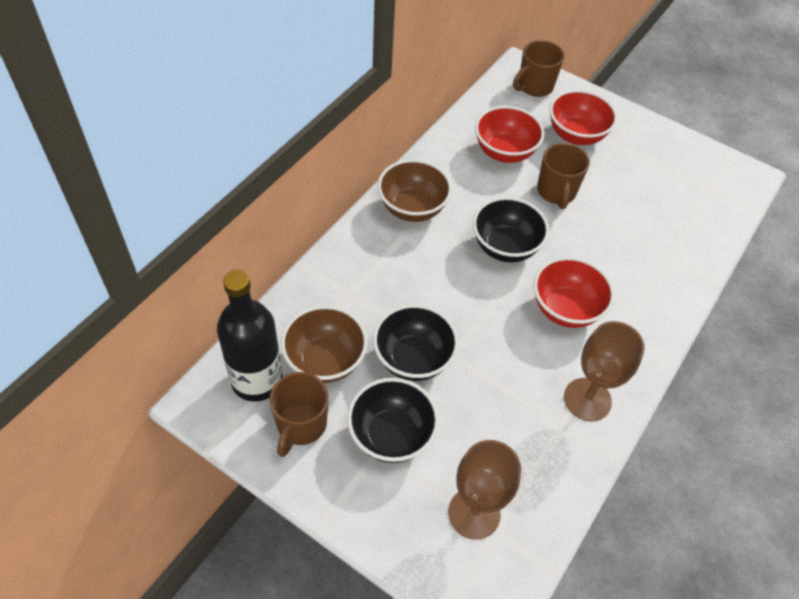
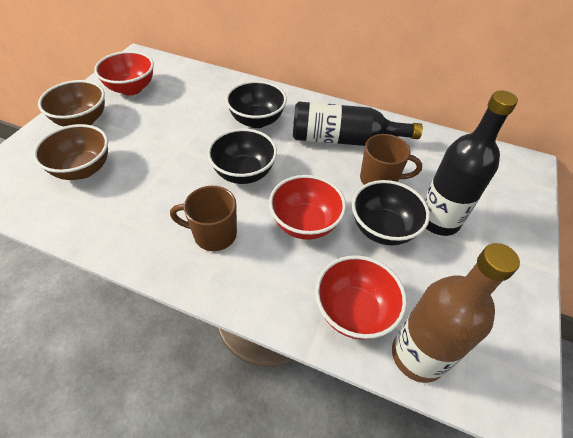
black bottle: 1 -> 2
brown bottle: 0 -> 1
brown goblet: 2 -> 0
brown mug: 3 -> 2

